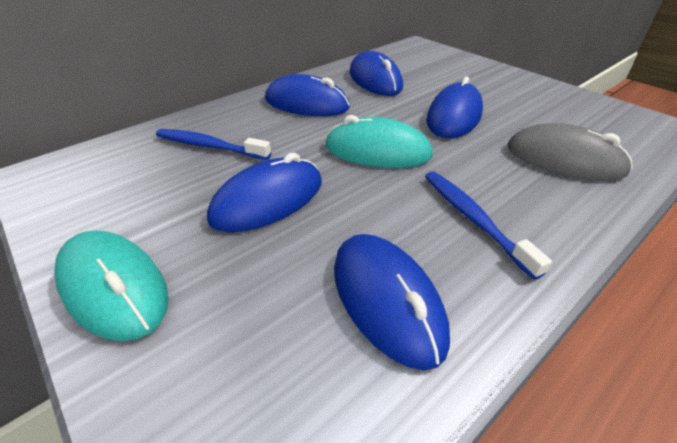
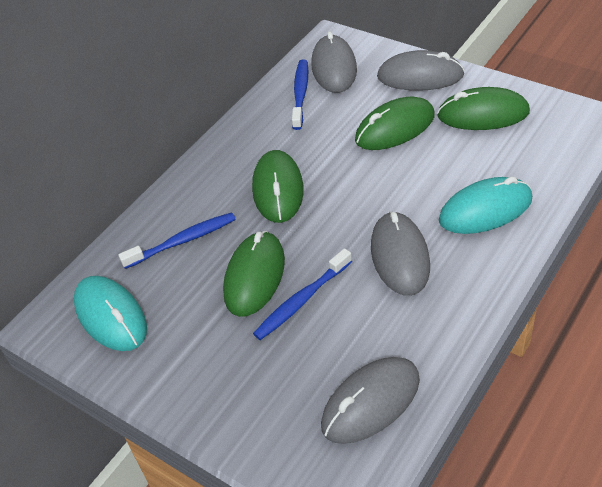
blue mouse: 5 -> 0
blue toothbrush: 2 -> 3
green mouse: 0 -> 4
grey mouse: 1 -> 4

